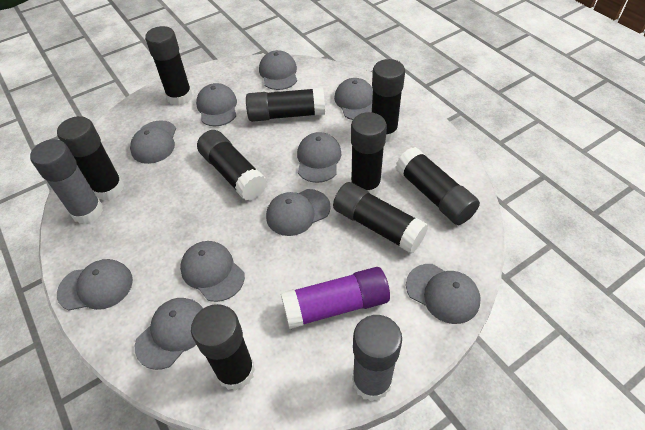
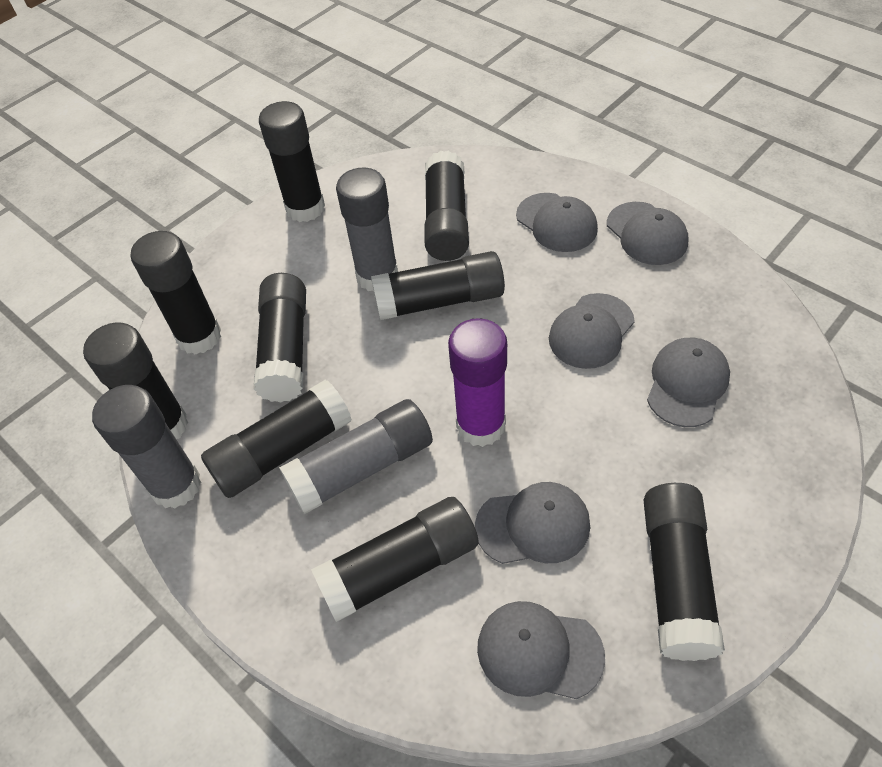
grey cap: 10 -> 6
grey glue stick: 2 -> 3

